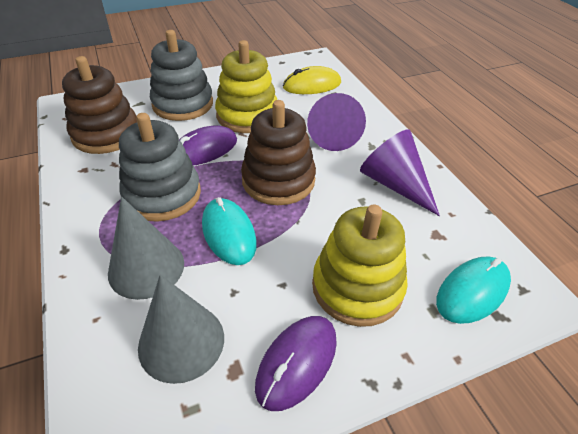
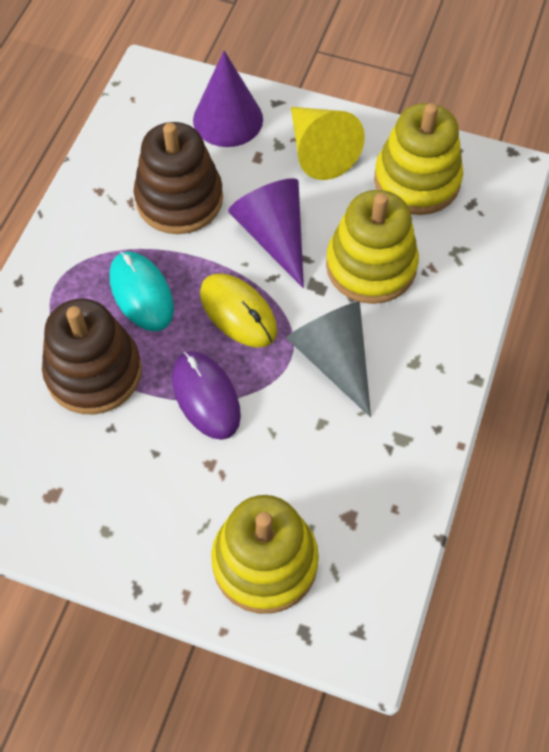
grey cone: 2 -> 1
grey stacking toy: 2 -> 0
purple mouse: 2 -> 1
turquoise mouse: 2 -> 1
yellow cone: 0 -> 1
yellow stacking toy: 2 -> 3

